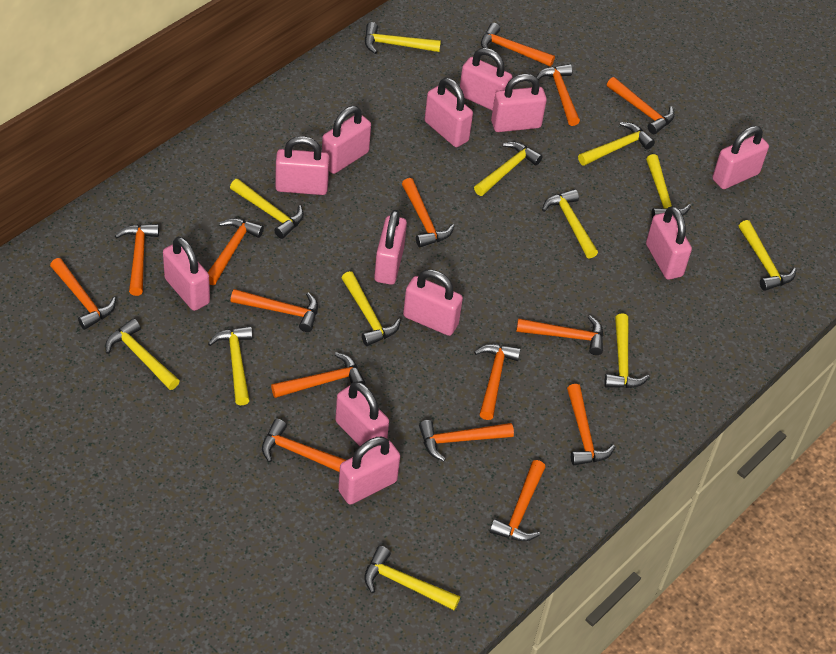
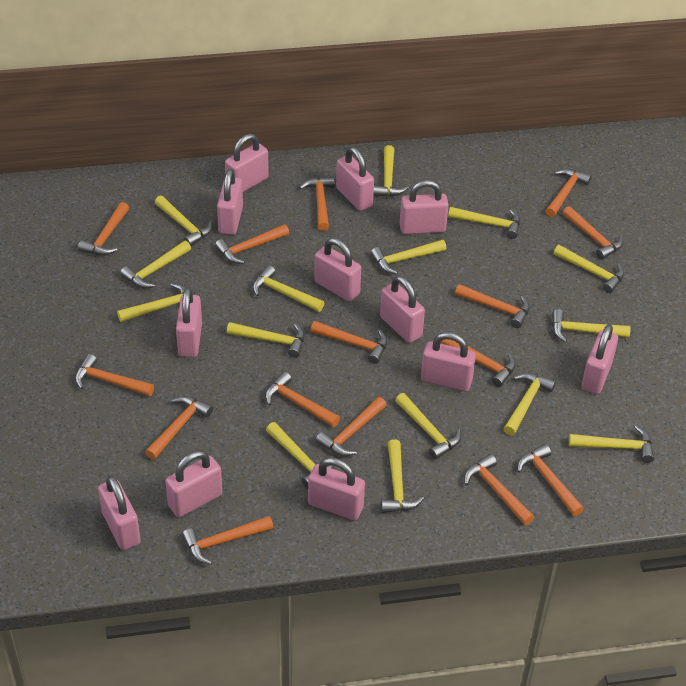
yellow hammer: 12 -> 15

